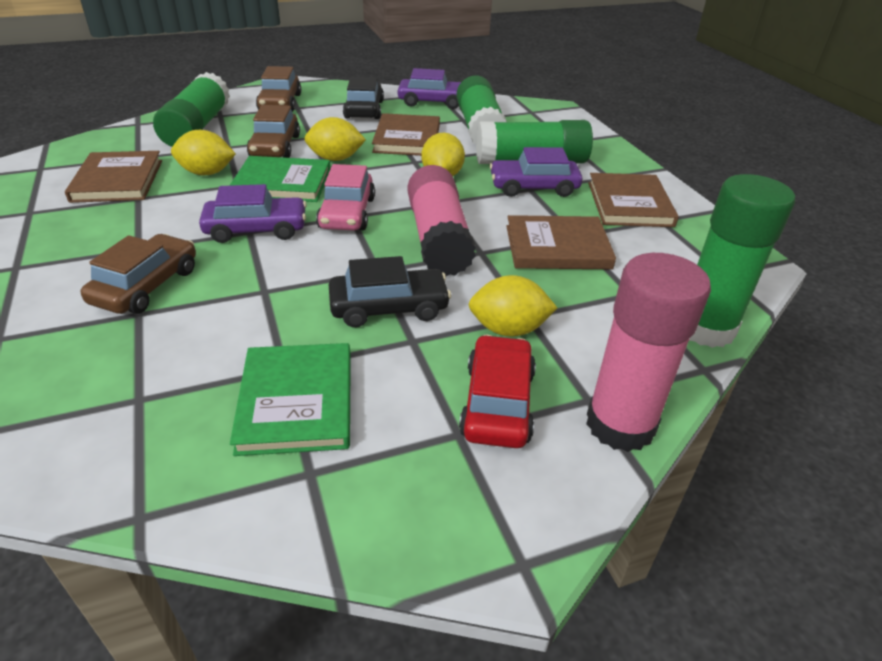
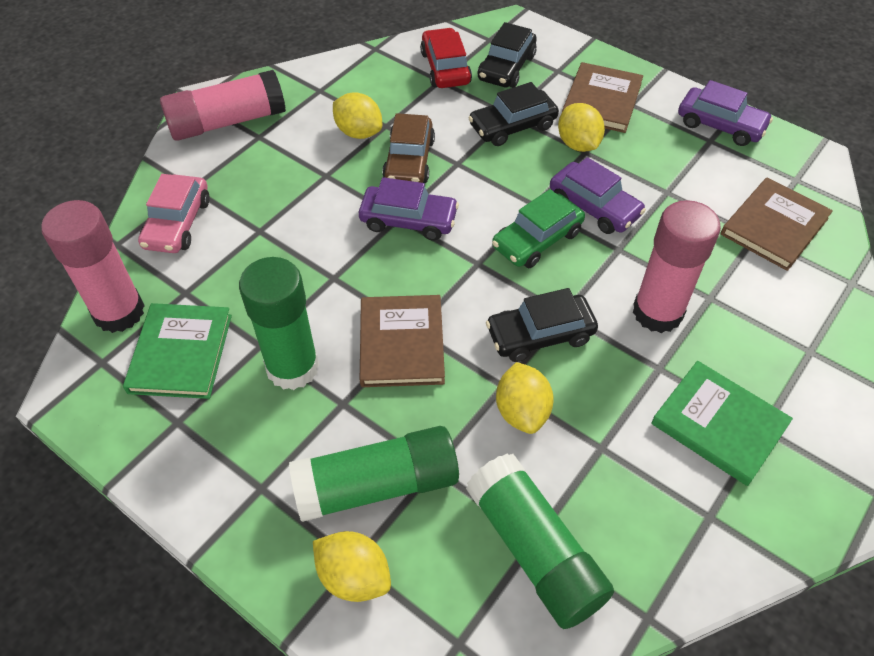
black car: 2 -> 3
brown book: 4 -> 3
brown car: 3 -> 1
green car: 0 -> 1
green glue stick: 4 -> 3
pink glue stick: 2 -> 3

